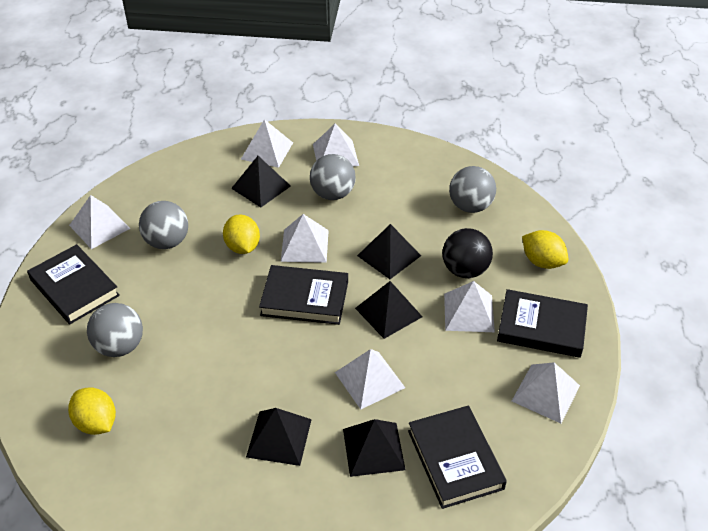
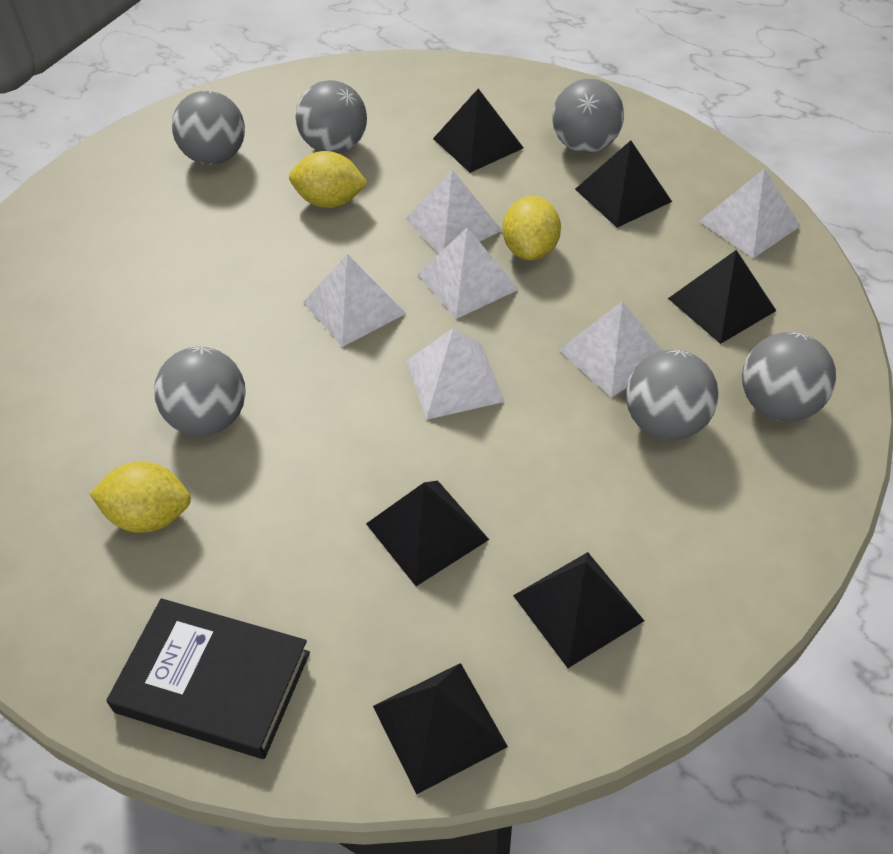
black ball: 1 -> 0
black book: 4 -> 1
black pyramid: 5 -> 6
grey ball: 4 -> 6
white pyramid: 7 -> 6

